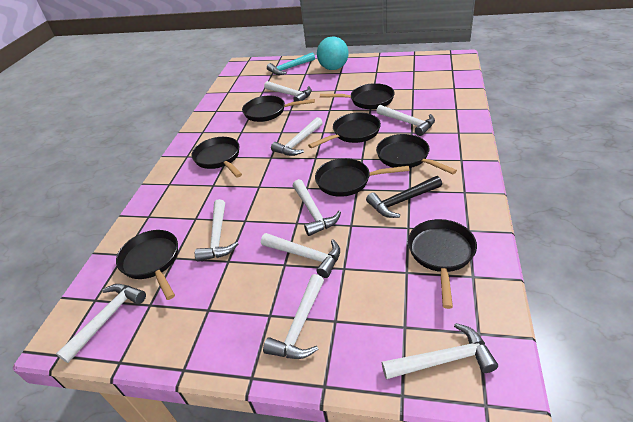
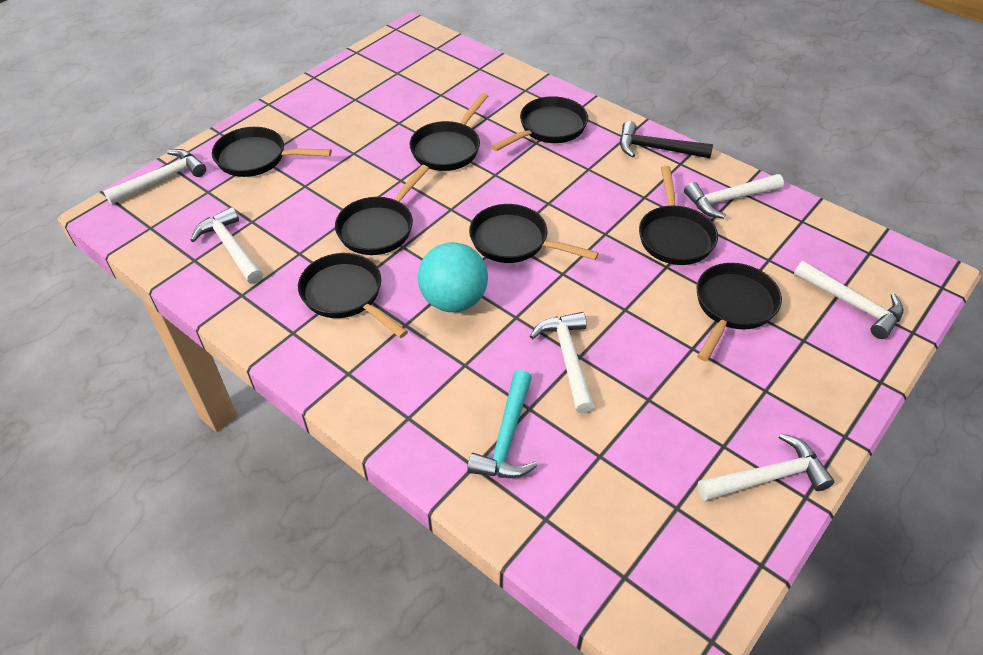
white hammer: 9 -> 6

